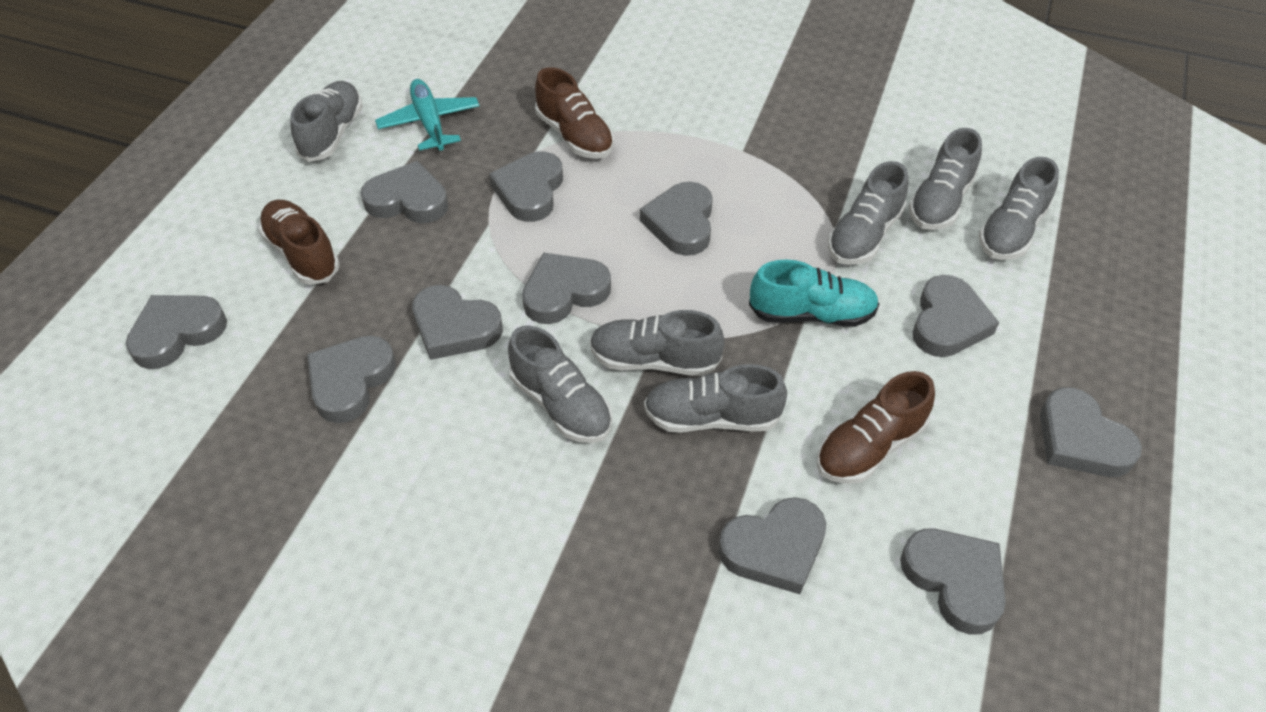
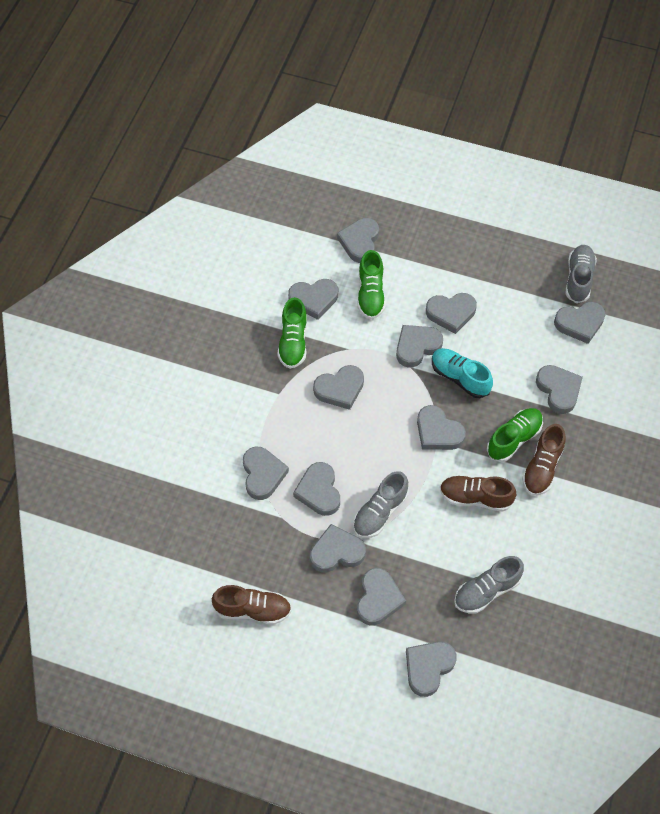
green shoe: 0 -> 3
grey heart: 11 -> 13
grey shoe: 7 -> 3
turquoise plane: 1 -> 0

